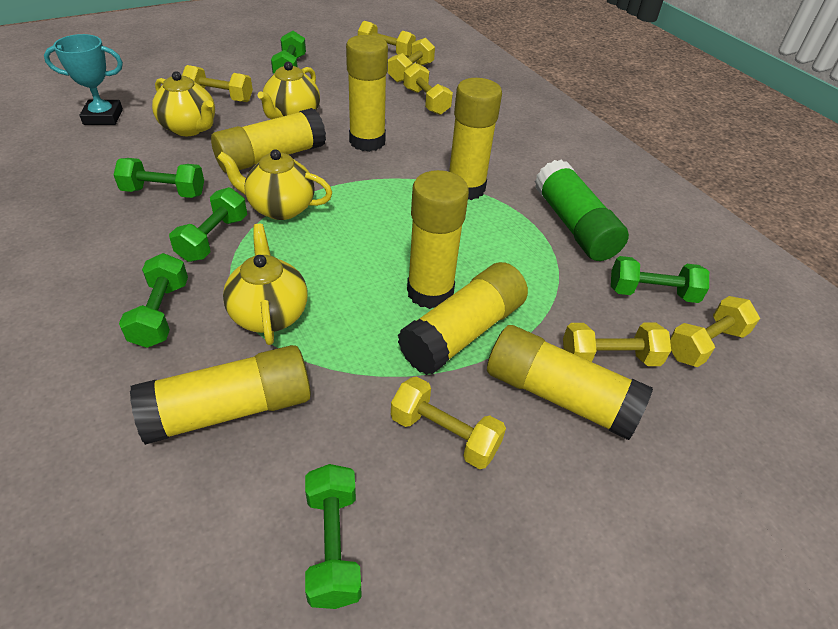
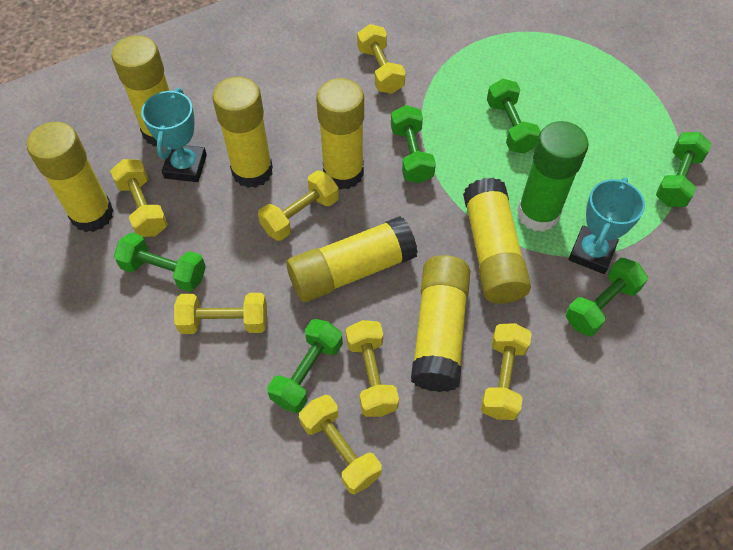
turquoise trophy: 1 -> 2
yellow teapot: 4 -> 0

